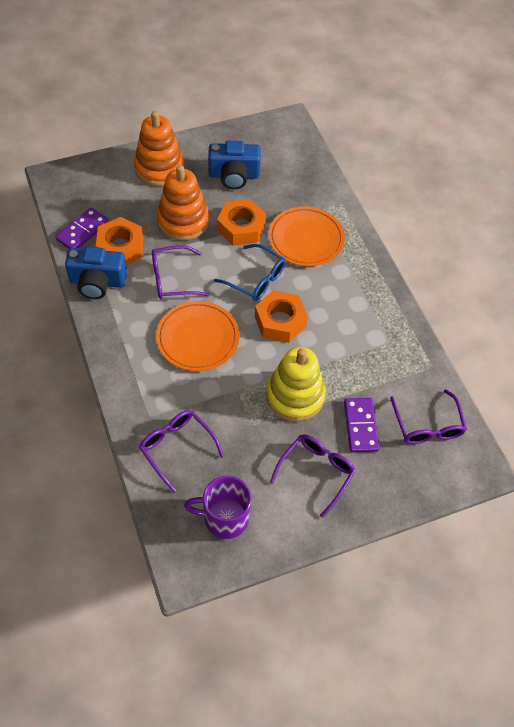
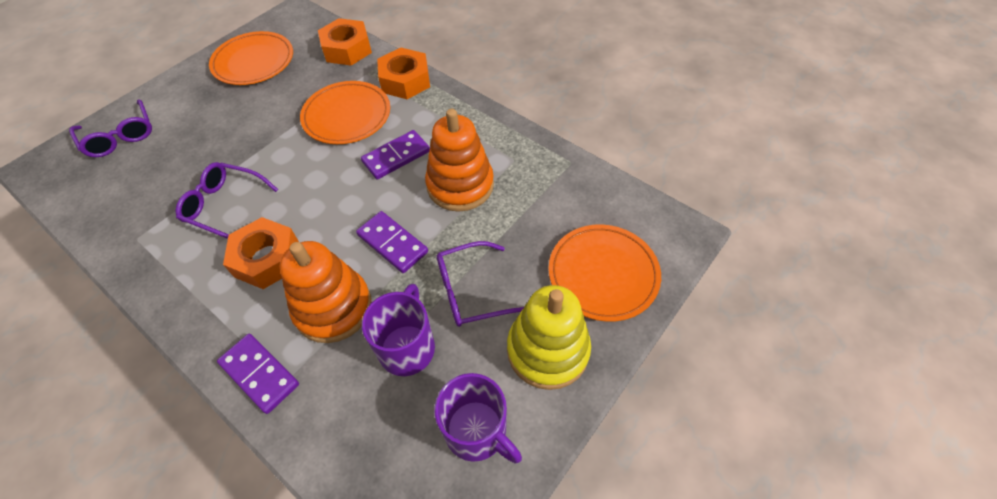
blue camera: 2 -> 0
blue glasses: 1 -> 0
orange plate: 2 -> 3
purple domino: 2 -> 3
purple glasses: 4 -> 3
purple mug: 1 -> 2

